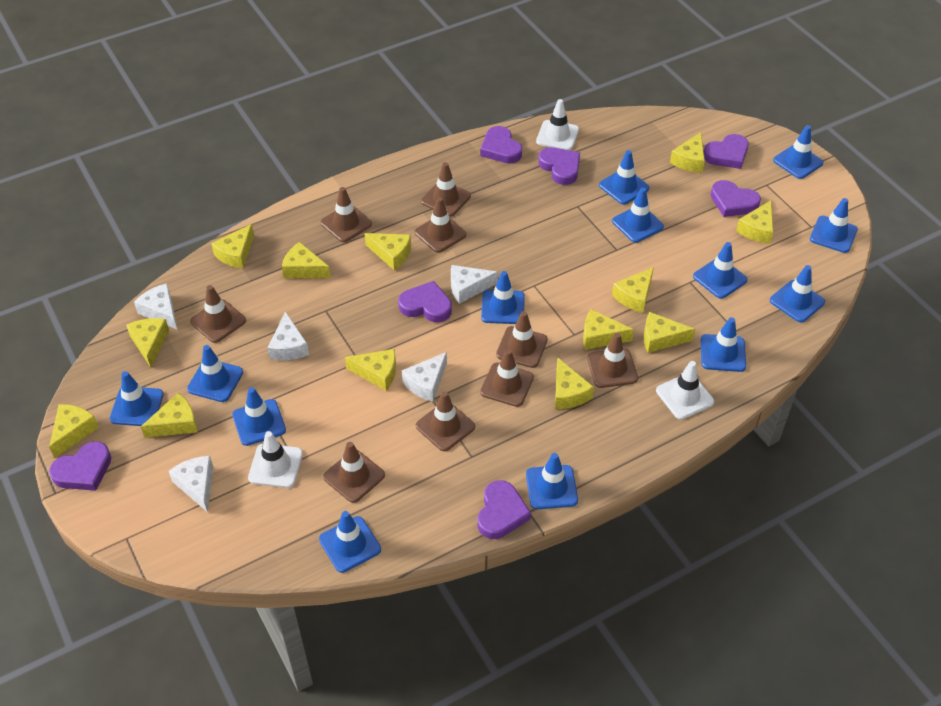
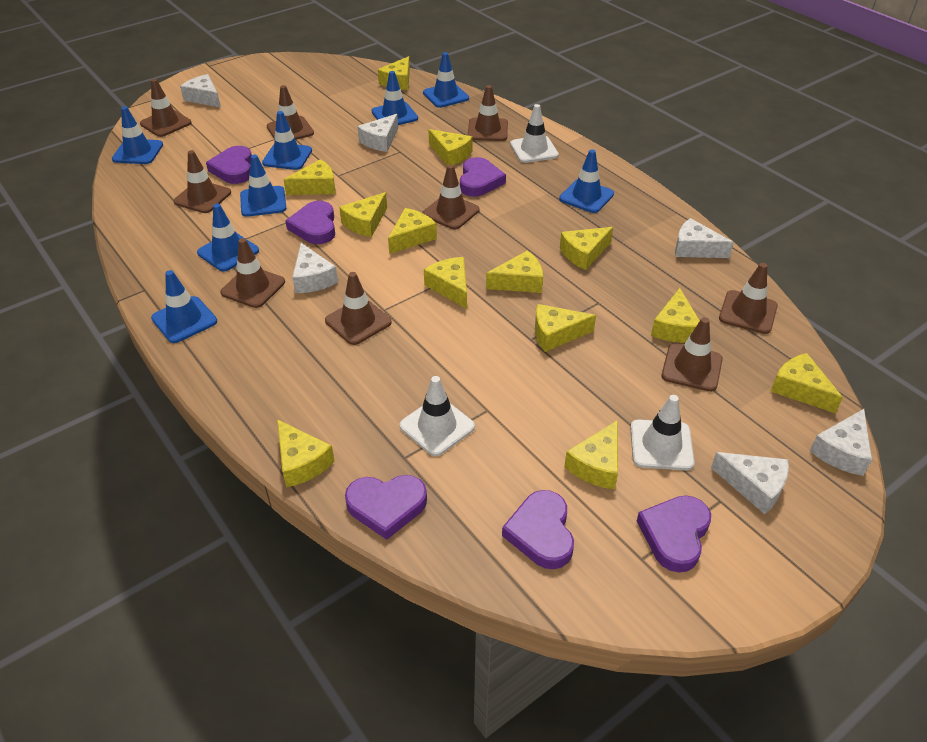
blue traffic cone: 13 -> 8
purple heart: 7 -> 6
white cheese: 5 -> 6

